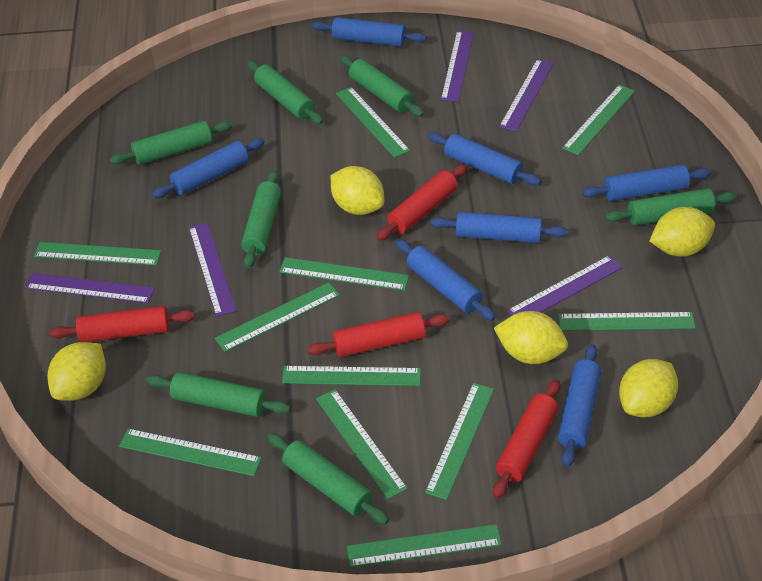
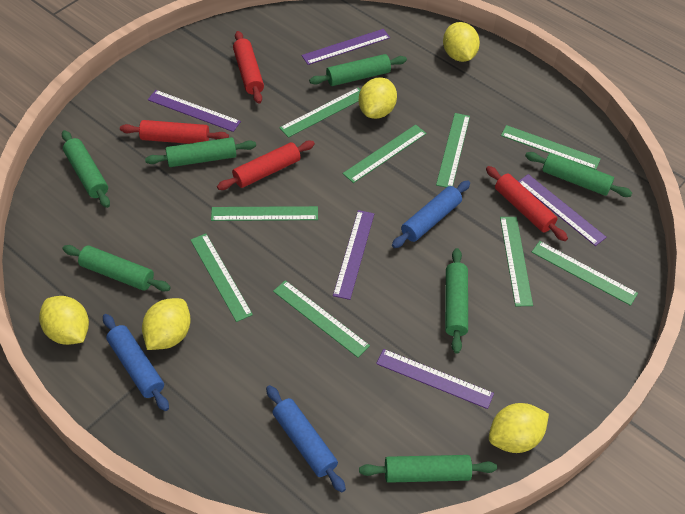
blue rolling pin: 7 -> 3
green ruler: 11 -> 9

